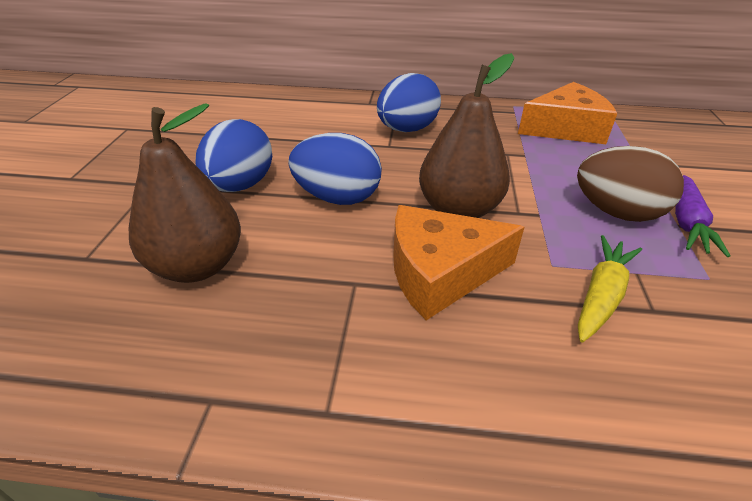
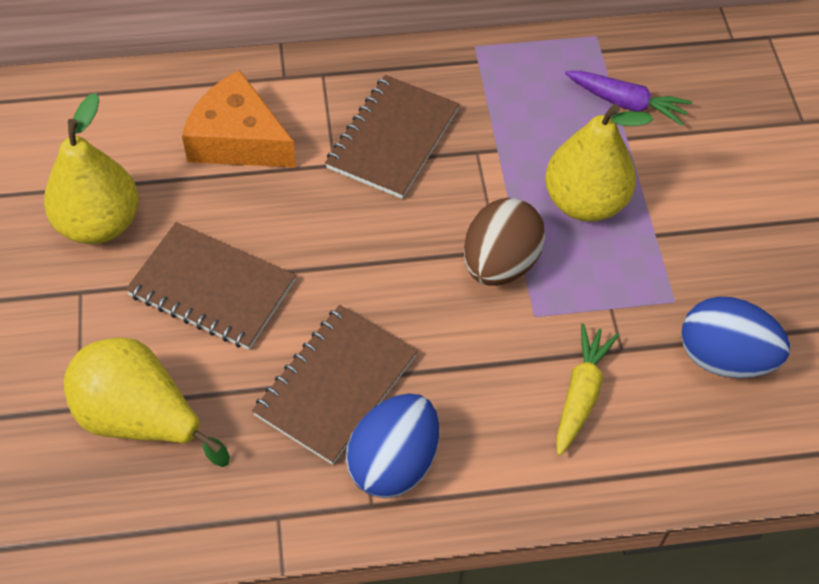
blue egg: 3 -> 2
brown notebook: 0 -> 3
brown pear: 2 -> 0
orange cheese: 2 -> 1
yellow pear: 0 -> 3

